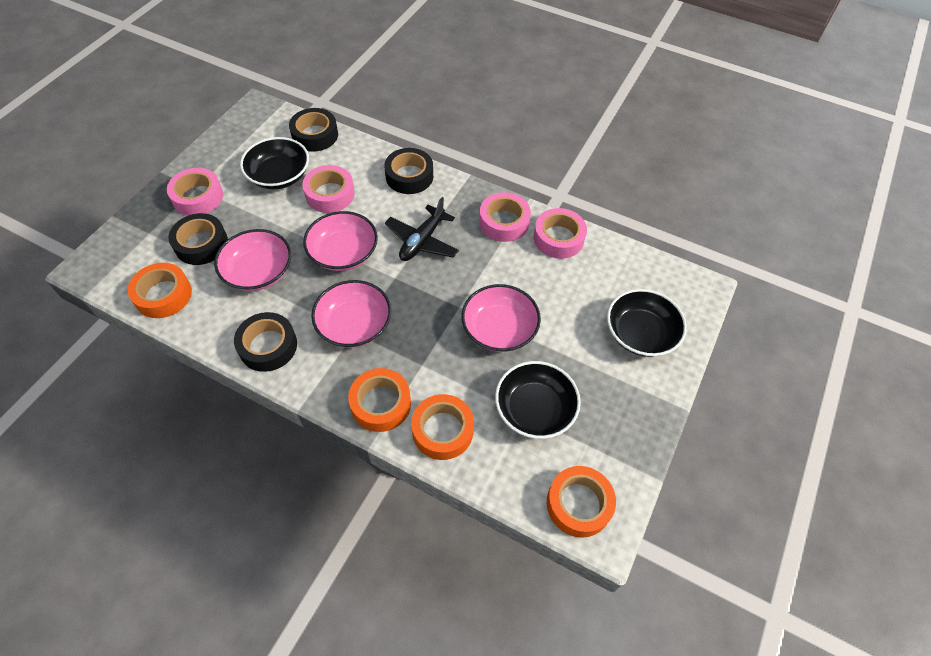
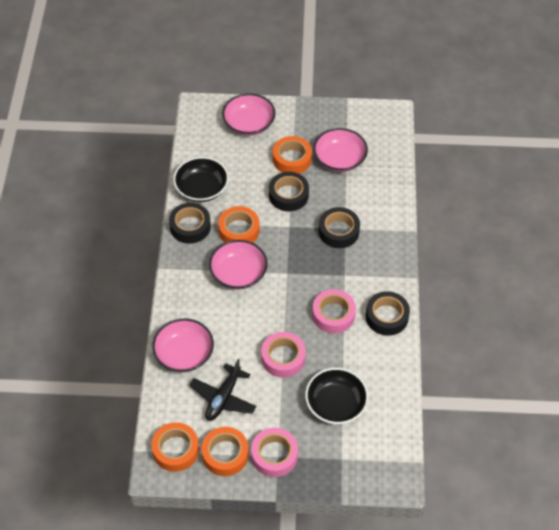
black bowl: 3 -> 2
pink tape: 4 -> 3

